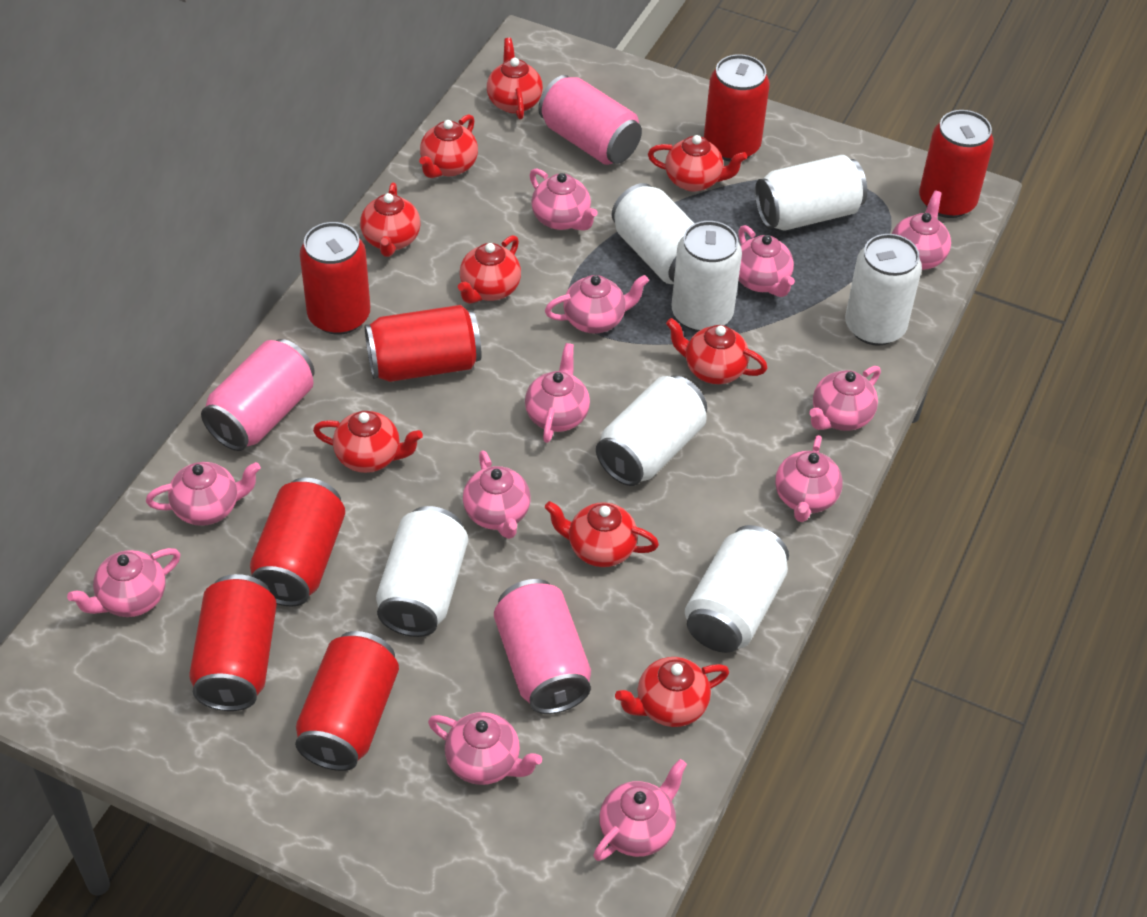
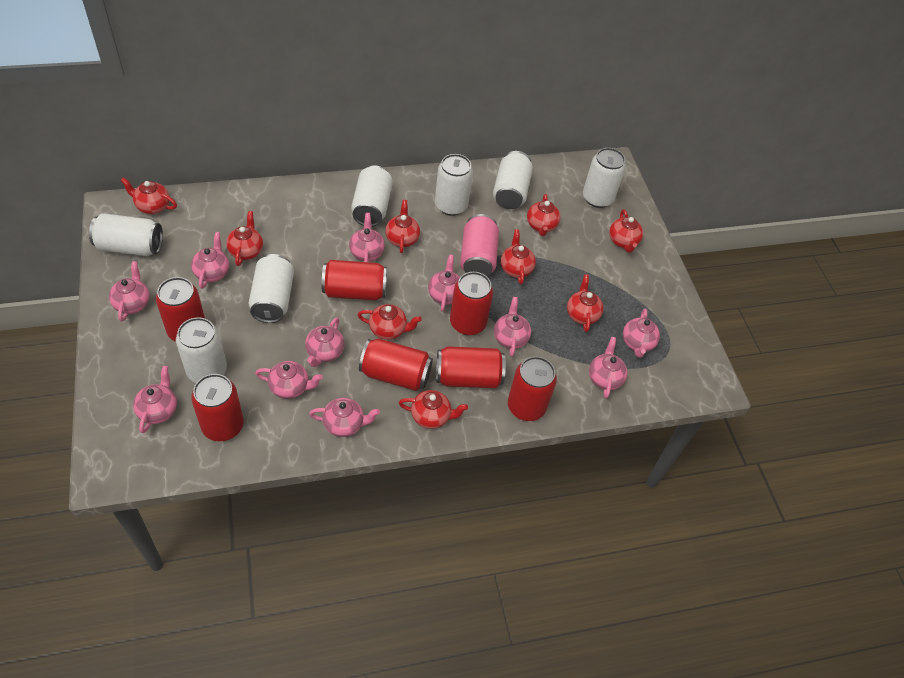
pink can: 3 -> 1
pink teapot: 12 -> 11

